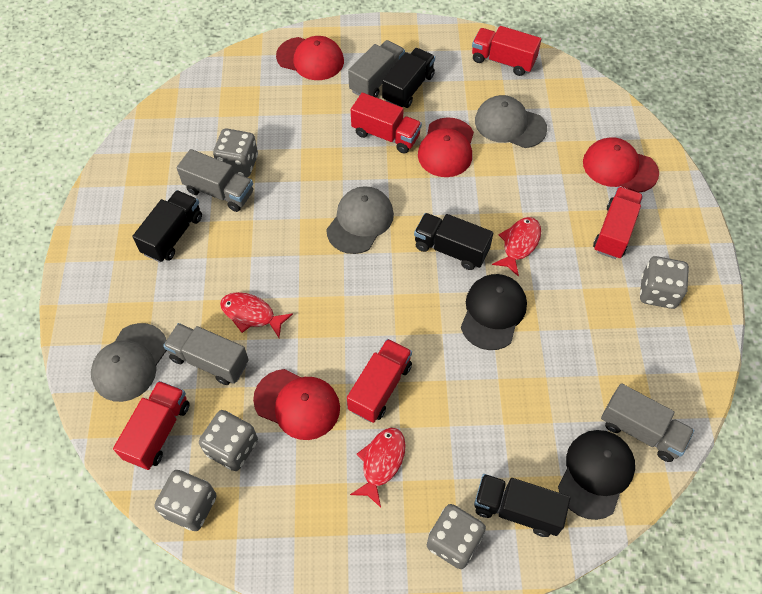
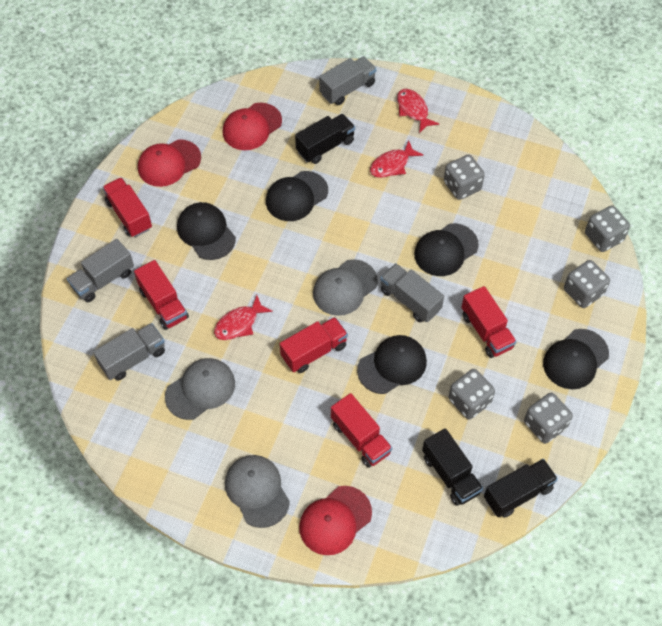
black cap: 2 -> 5
black truck: 4 -> 3
red cap: 4 -> 3

